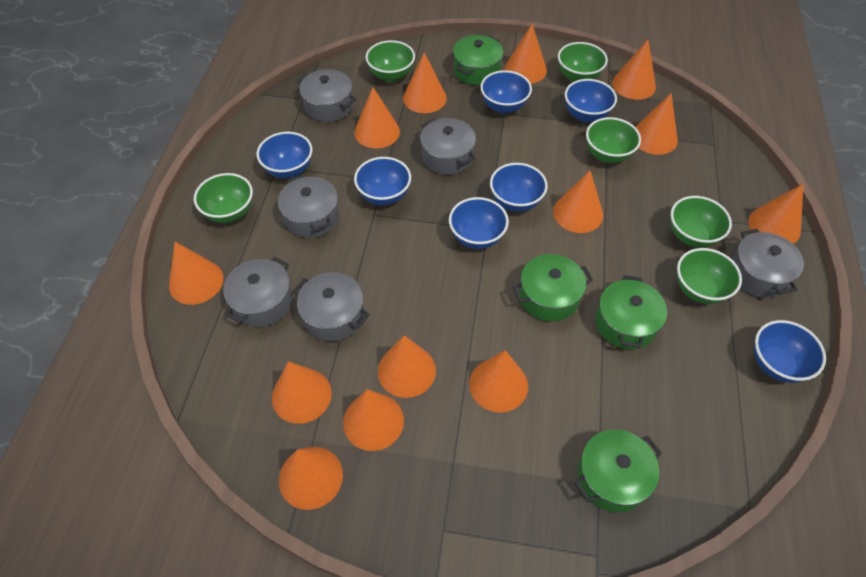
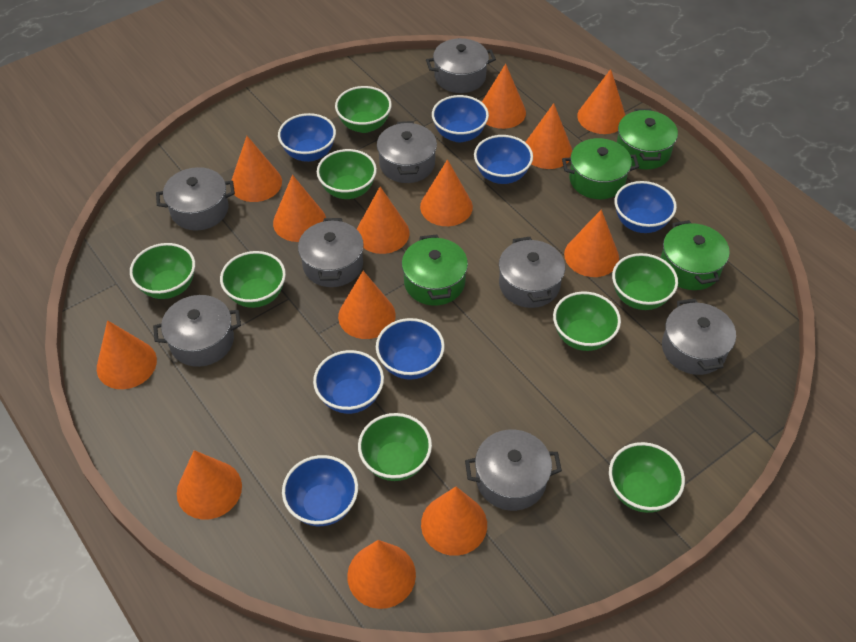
green bowl: 6 -> 8
grey pot: 6 -> 8

